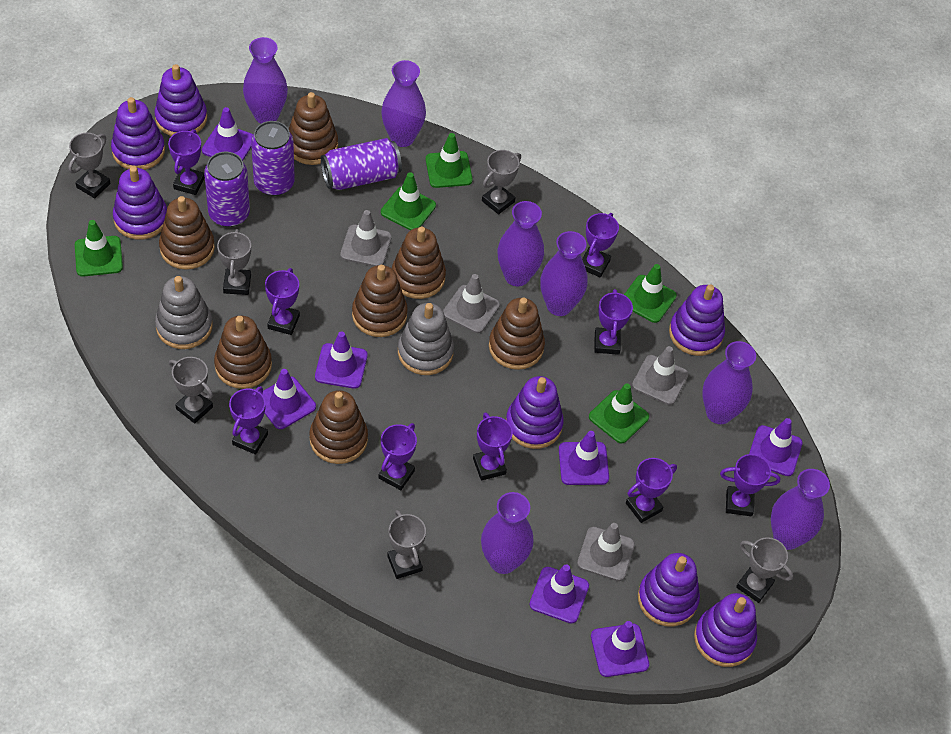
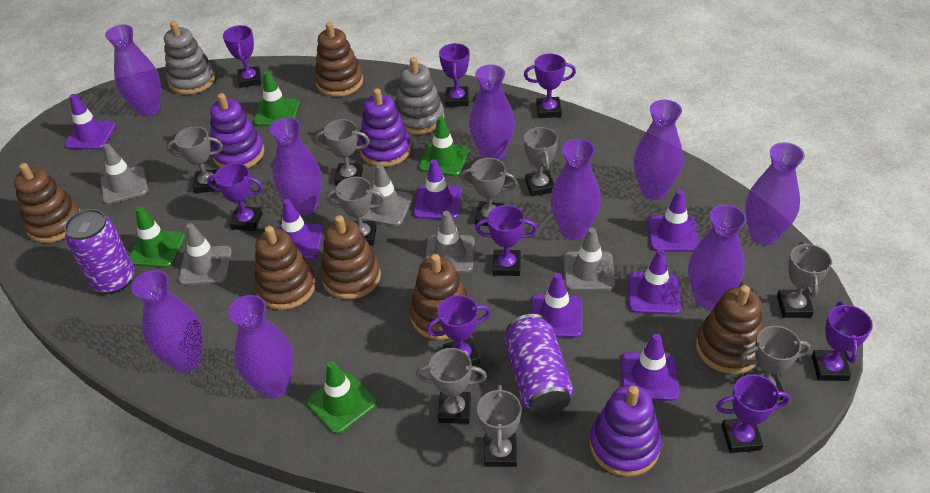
brown stacking toy: 7 -> 6
green traffic cone: 5 -> 4
grey traffic cone: 4 -> 5
grey trophy: 6 -> 9
purple can: 3 -> 2
purple stacking toy: 7 -> 3
purple trophy: 9 -> 8
purple vase: 7 -> 9

